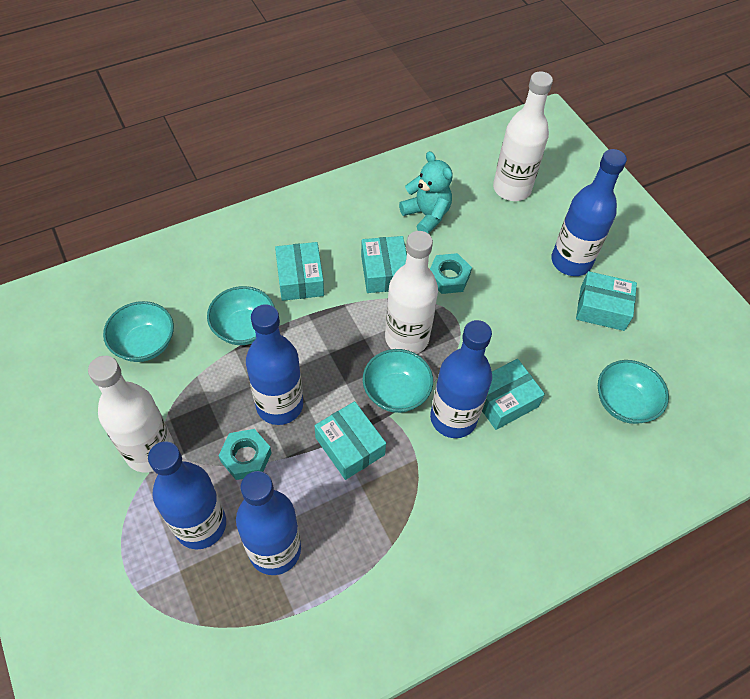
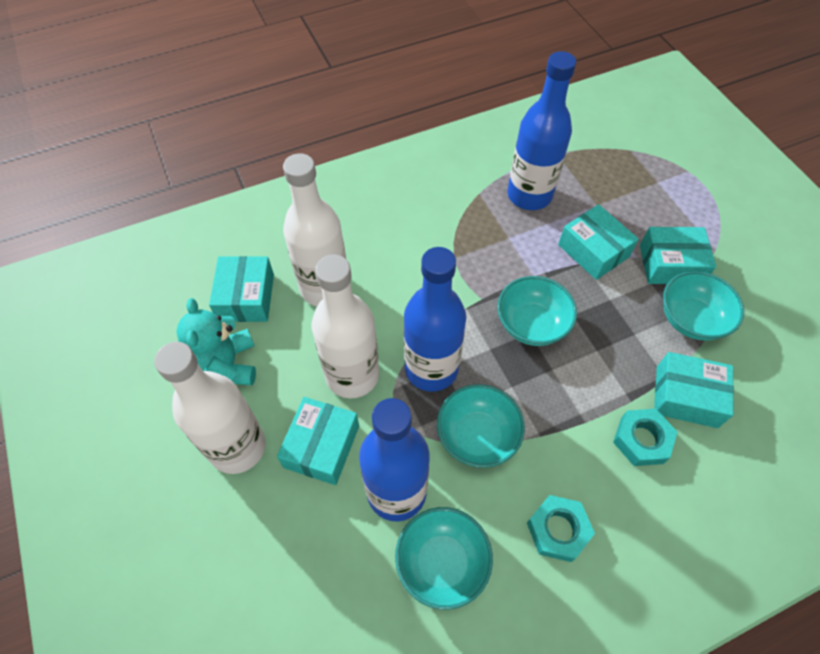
blue bottle: 5 -> 3

